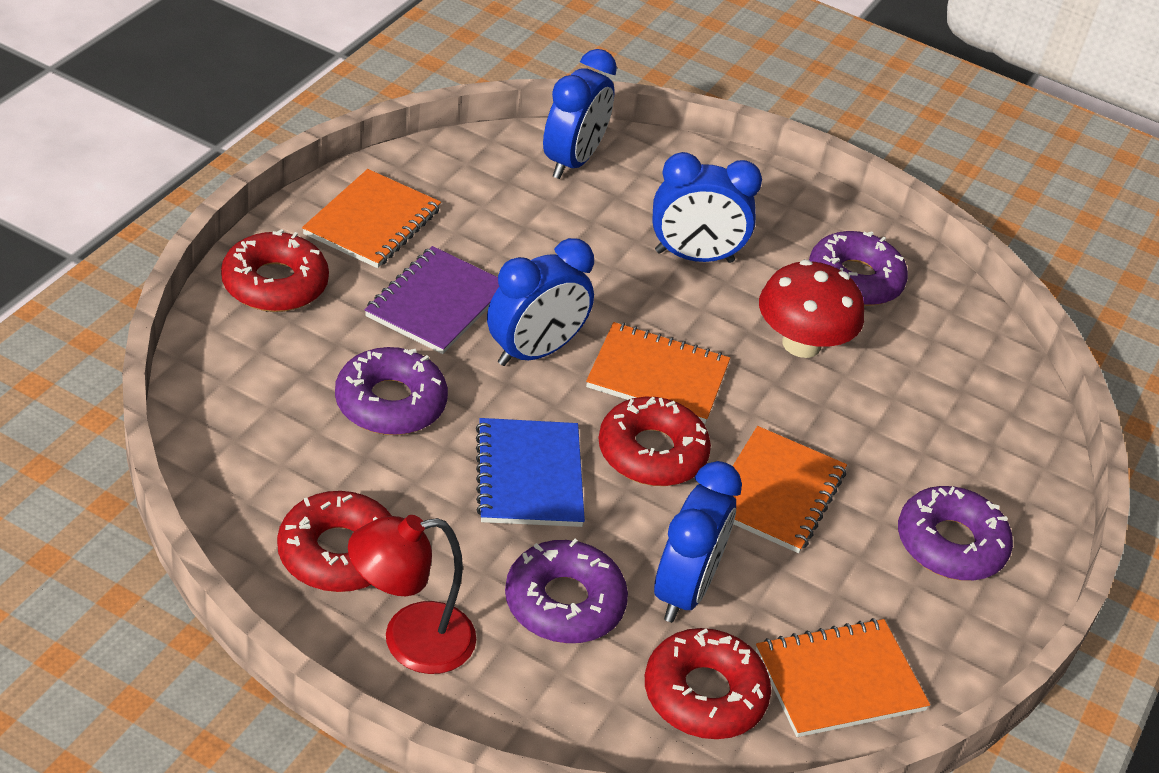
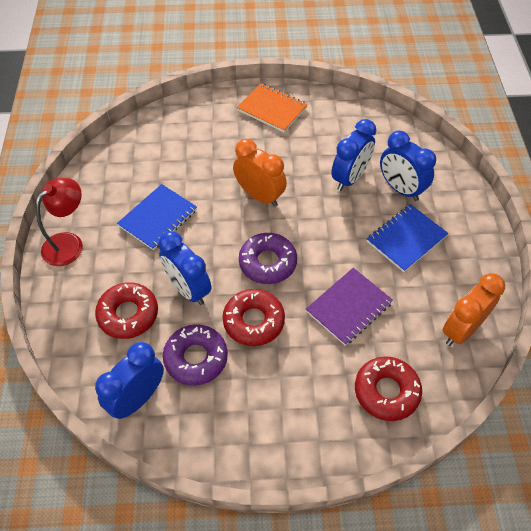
blue notebook: 1 -> 2
orange clock: 0 -> 2
orange notebook: 4 -> 1
purple donut: 4 -> 2
red donut: 4 -> 3
red mushroom: 1 -> 0

